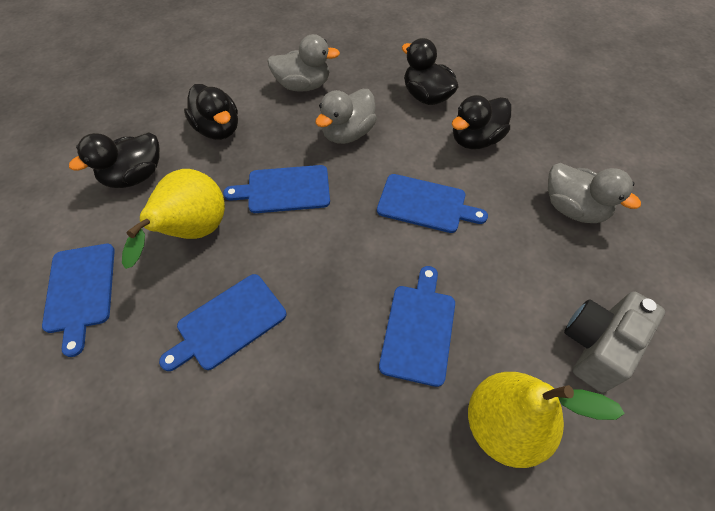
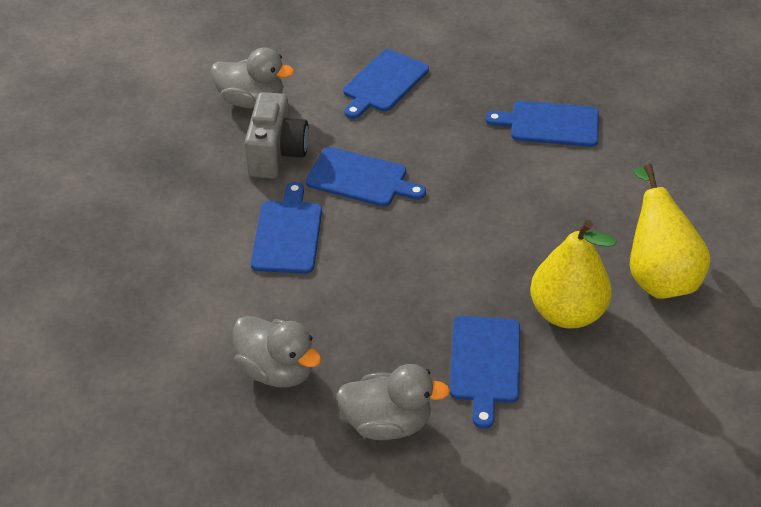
black duck: 4 -> 0

